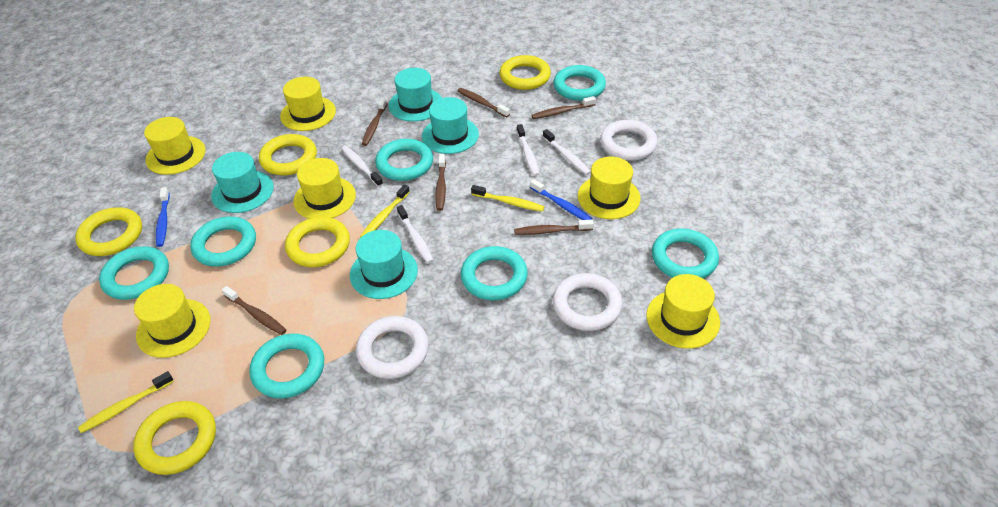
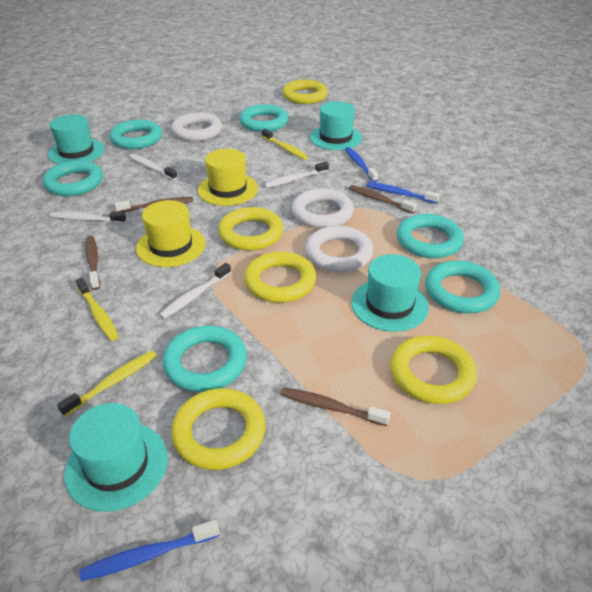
blue toothbrush: 2 -> 3
brown toothbrush: 6 -> 4
turquoise ring: 7 -> 6
yellow hat: 6 -> 2

